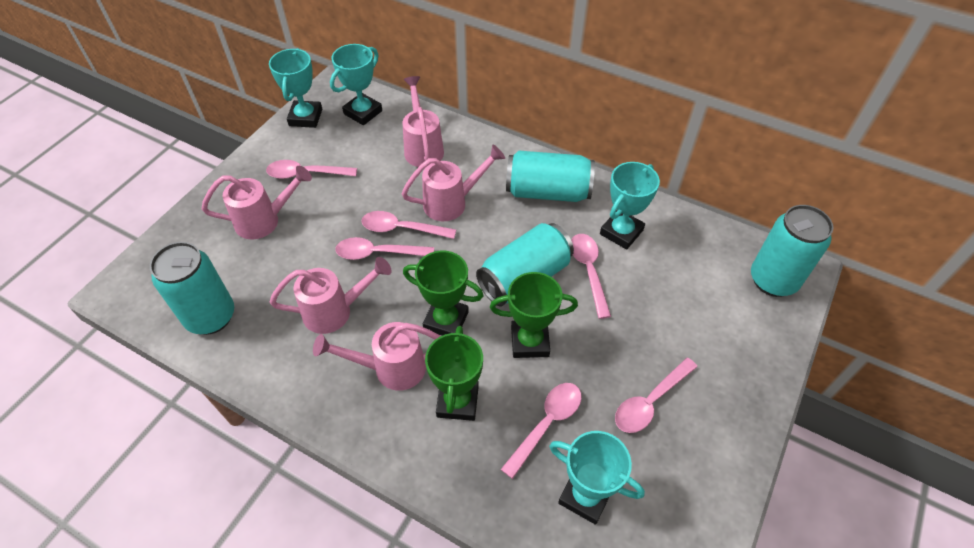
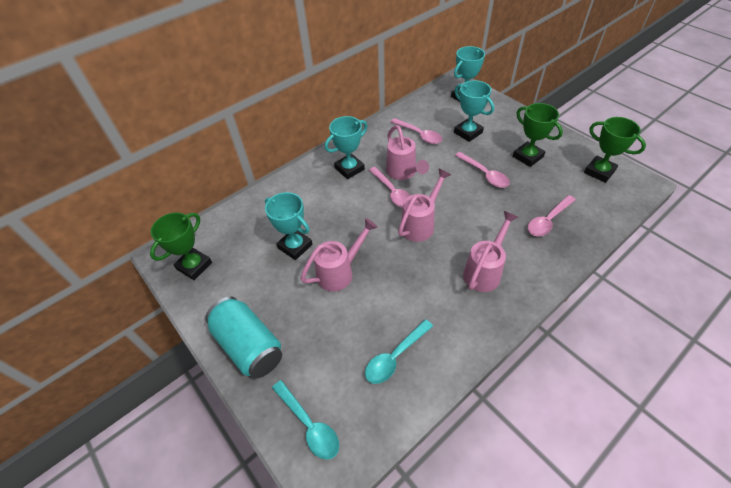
pink spoon: 6 -> 4
pink watering can: 5 -> 4
turquoise can: 4 -> 1
turquoise spoon: 0 -> 2

